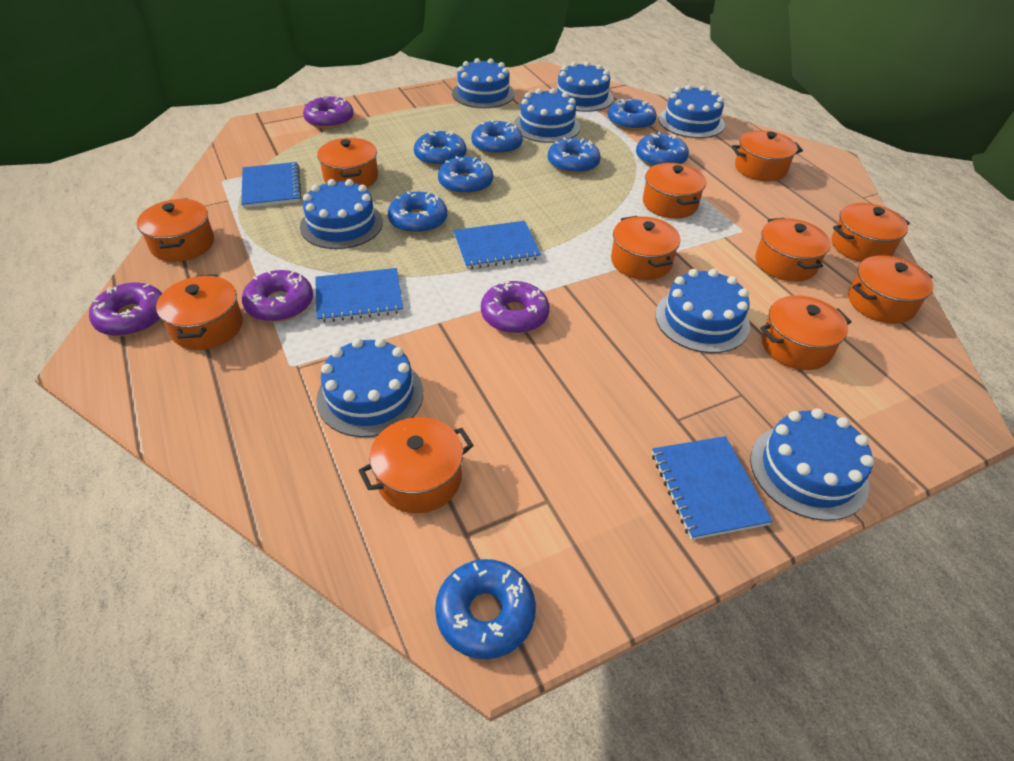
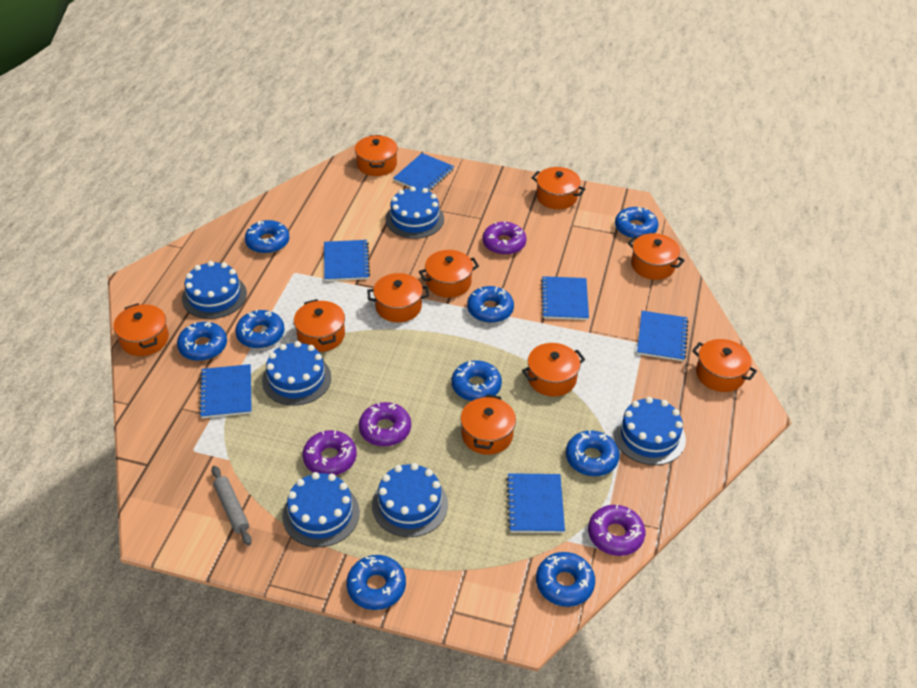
blue cake: 8 -> 6
blue donut: 8 -> 9
blue notebook: 4 -> 6
grey rolling pin: 0 -> 1
orange pot: 11 -> 10

